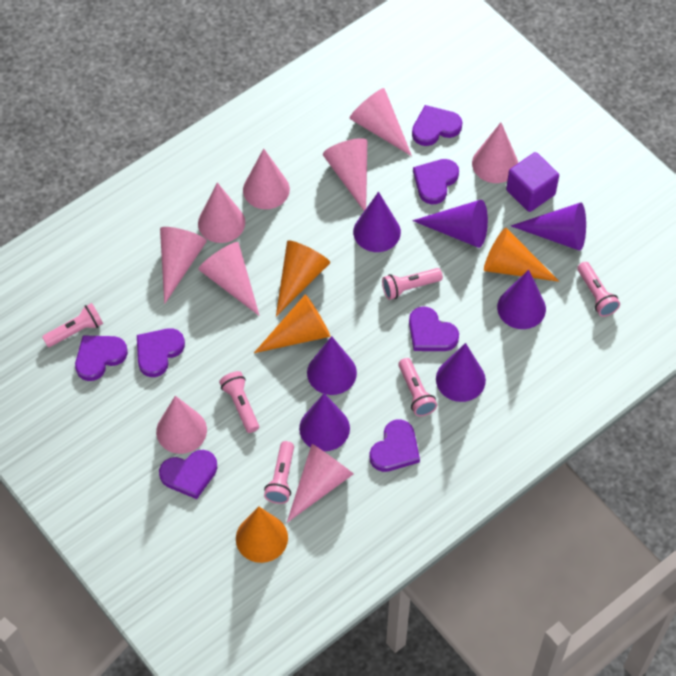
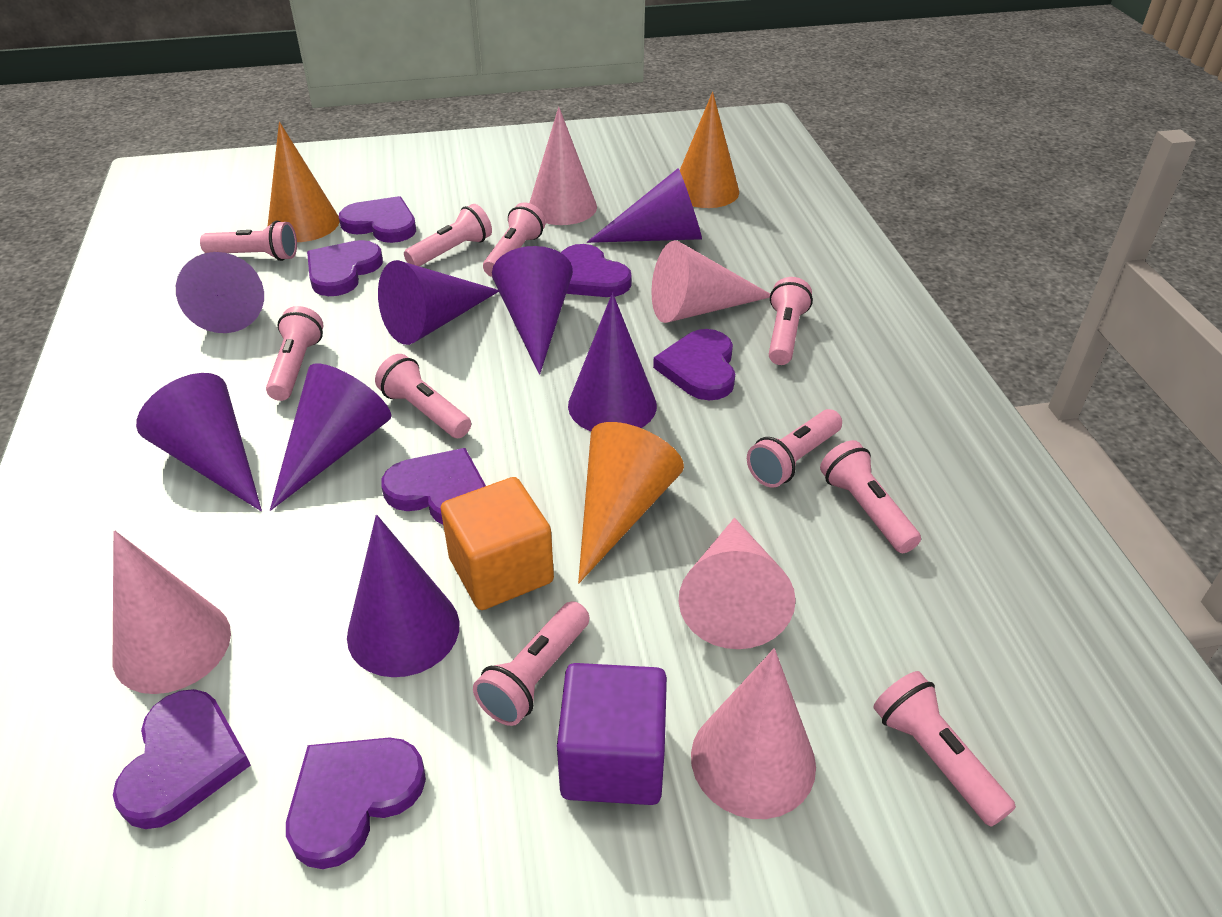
orange cone: 4 -> 3
orange cube: 0 -> 1
pink cone: 9 -> 5
pink flashlight: 6 -> 10
purple cone: 7 -> 8

